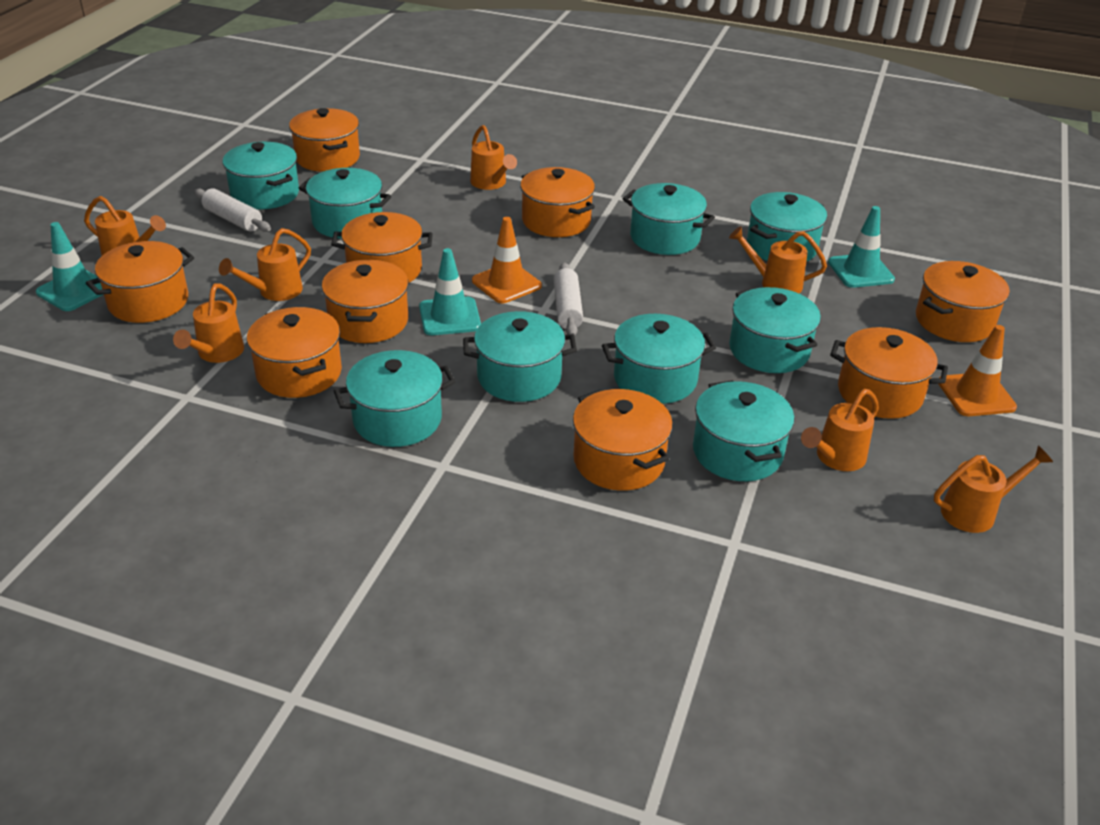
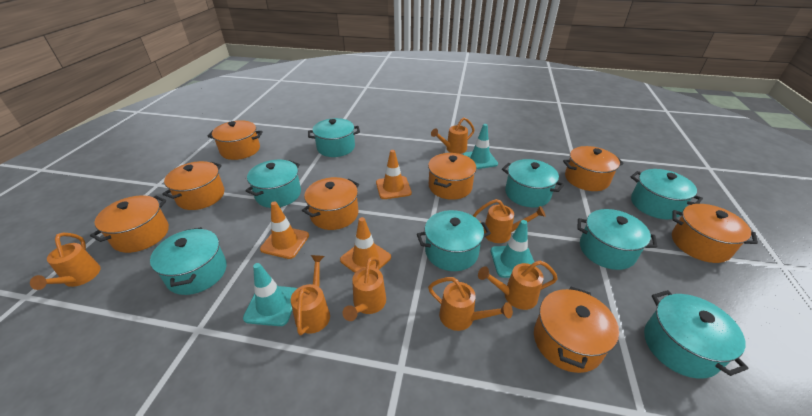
orange pot: 9 -> 8
orange traffic cone: 2 -> 3
turquoise pot: 9 -> 8
white rolling pin: 2 -> 0

